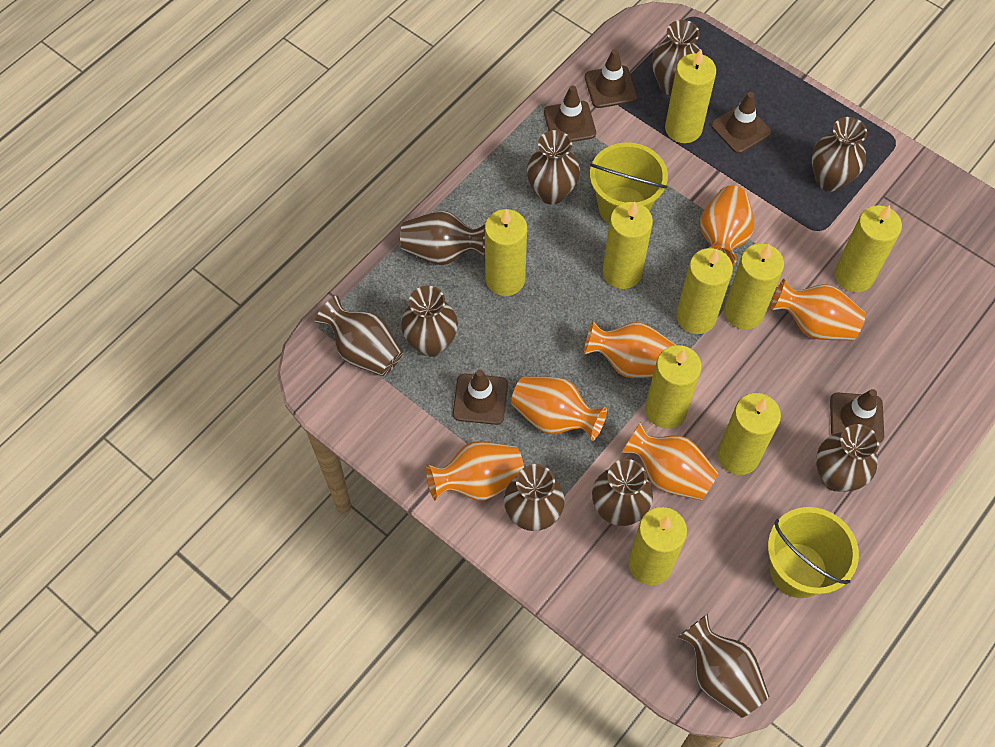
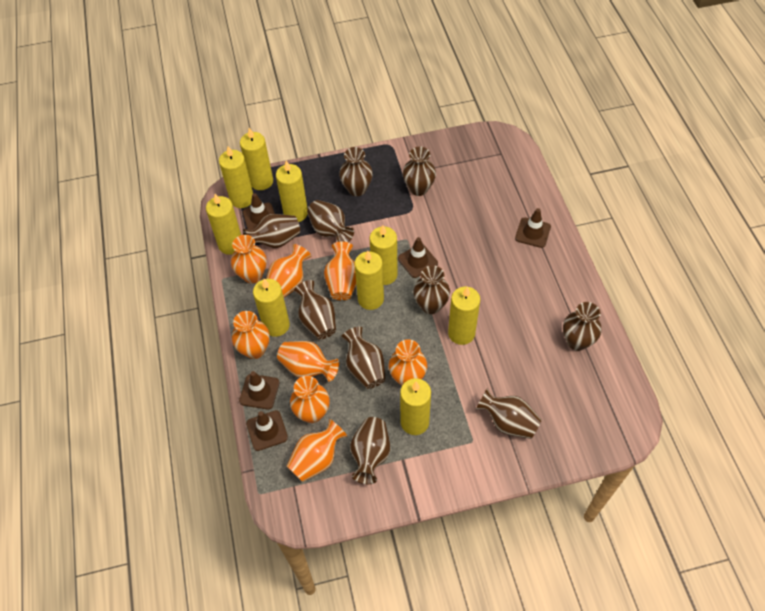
orange vase: 6 -> 8
yellow bucket: 2 -> 0

